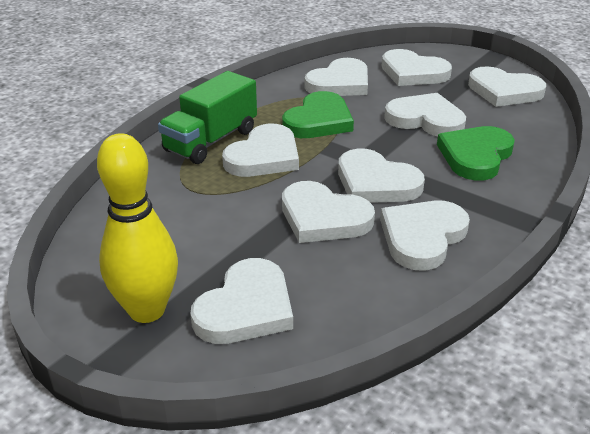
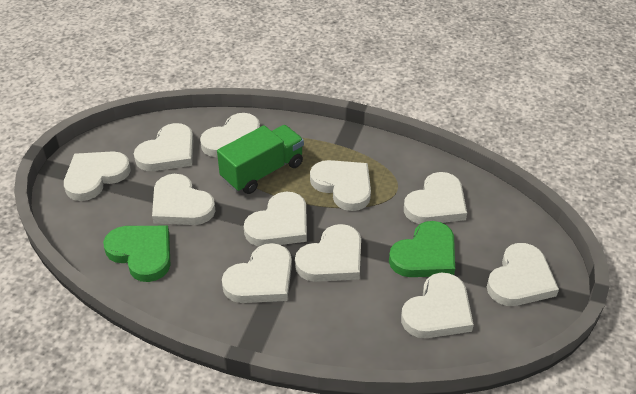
white heart: 9 -> 11
yellow bowling pin: 1 -> 0

